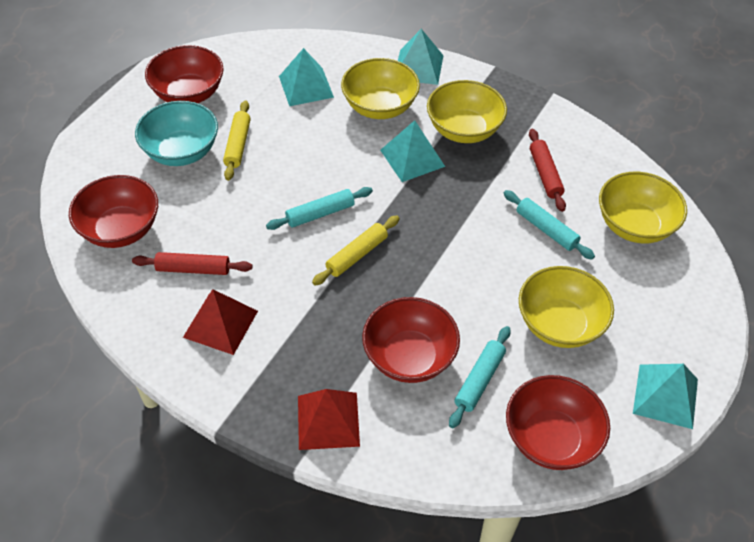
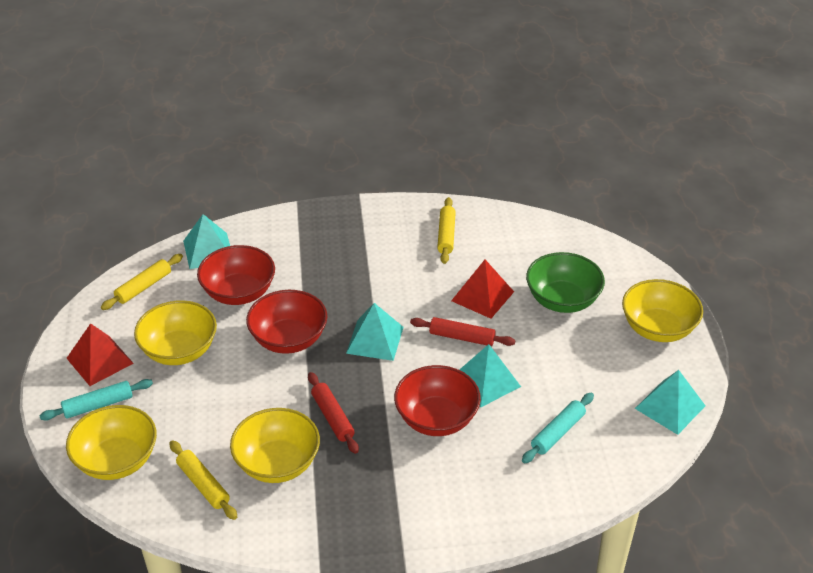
green bowl: 0 -> 1
red bowl: 4 -> 3
turquoise bowl: 1 -> 0
turquoise rolling pin: 3 -> 2
yellow rolling pin: 2 -> 3

